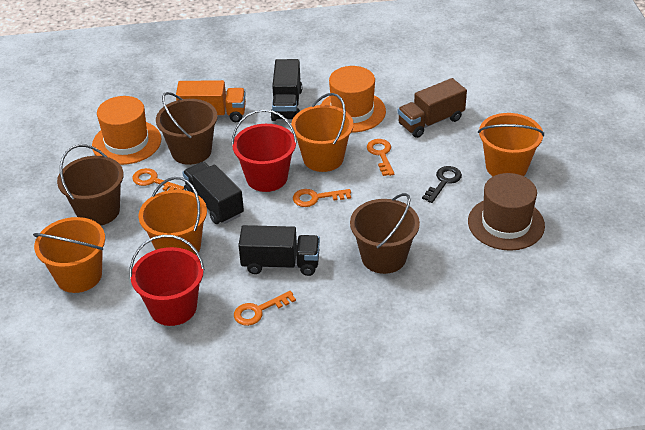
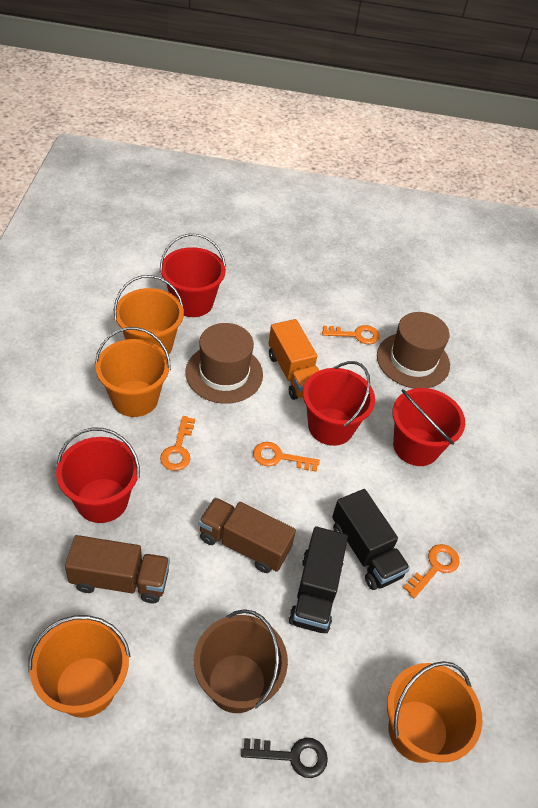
black truck: 3 -> 2
brown bucket: 3 -> 1
brown hat: 1 -> 2
brown truck: 1 -> 2
orange hat: 2 -> 0
red bucket: 2 -> 4

